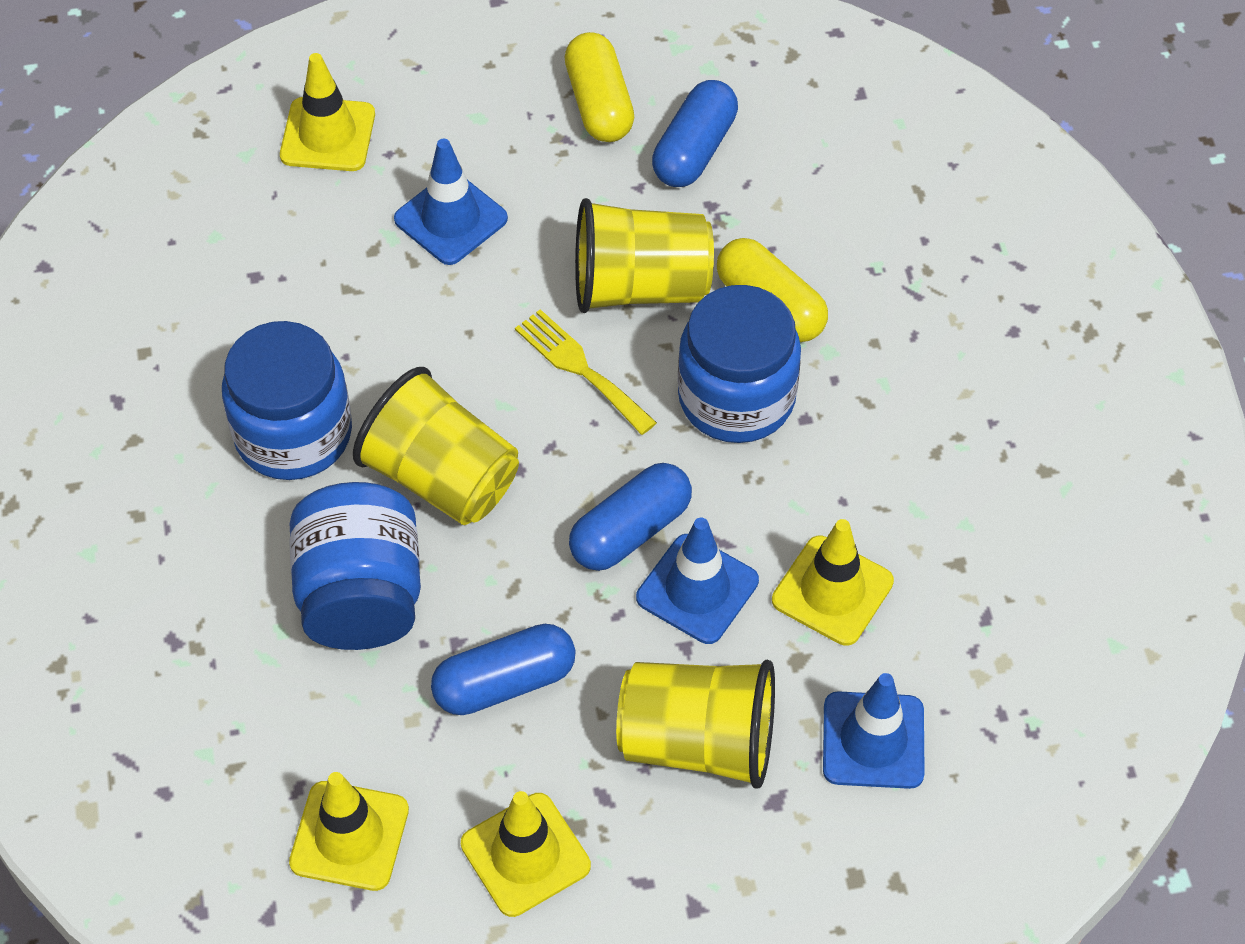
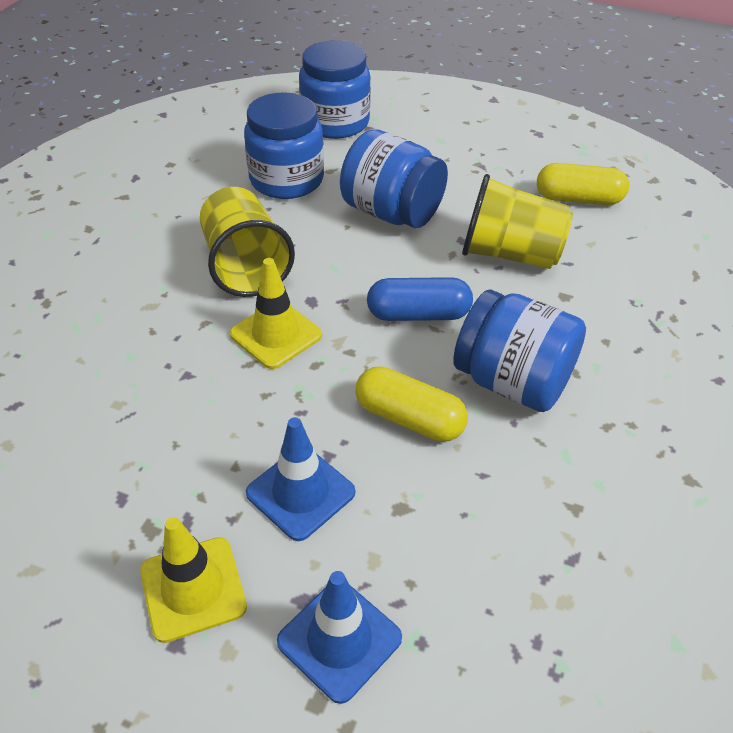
blue capsule: 3 -> 1
blue jar: 3 -> 4
blue traffic cone: 3 -> 2
yellow cup: 3 -> 2
yellow fork: 1 -> 0
yellow traffic cone: 4 -> 2

